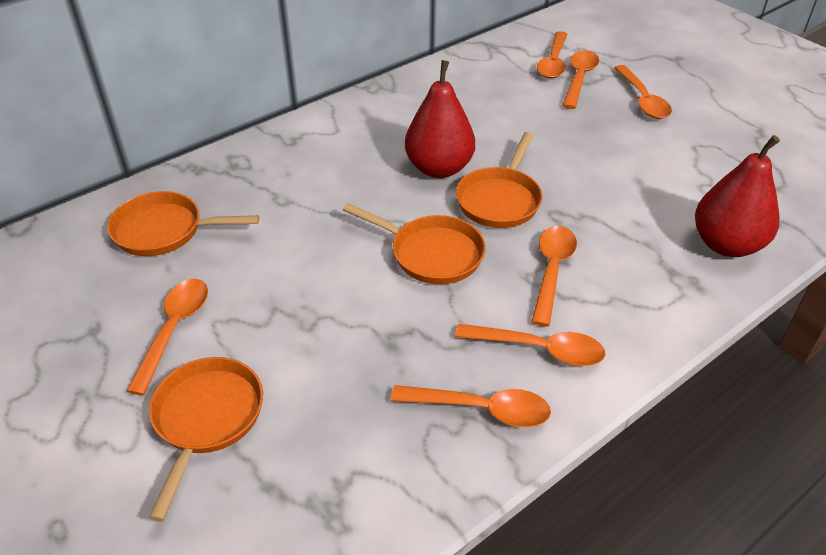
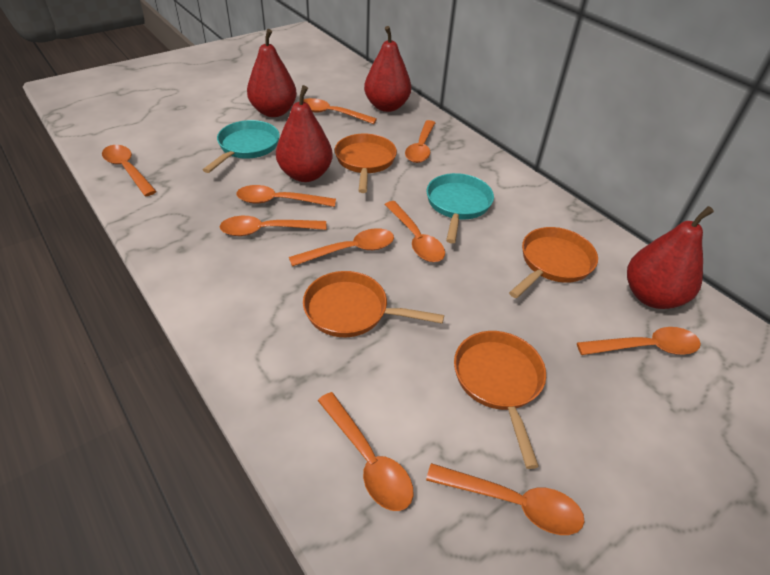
orange spoon: 7 -> 10
red pear: 2 -> 4
turquoise pan: 0 -> 2

